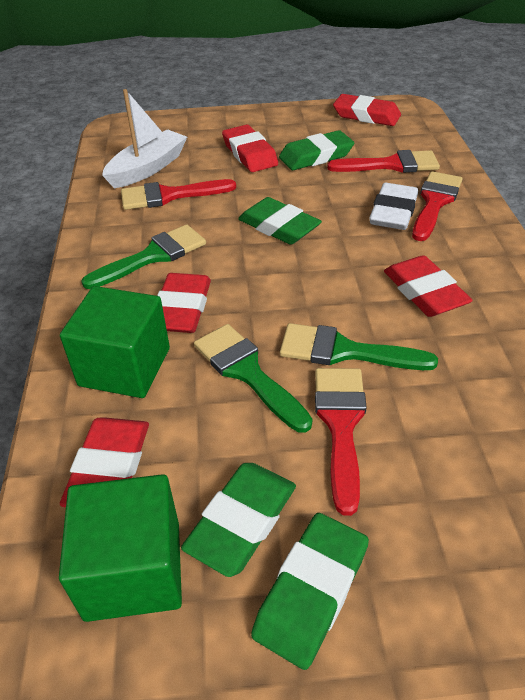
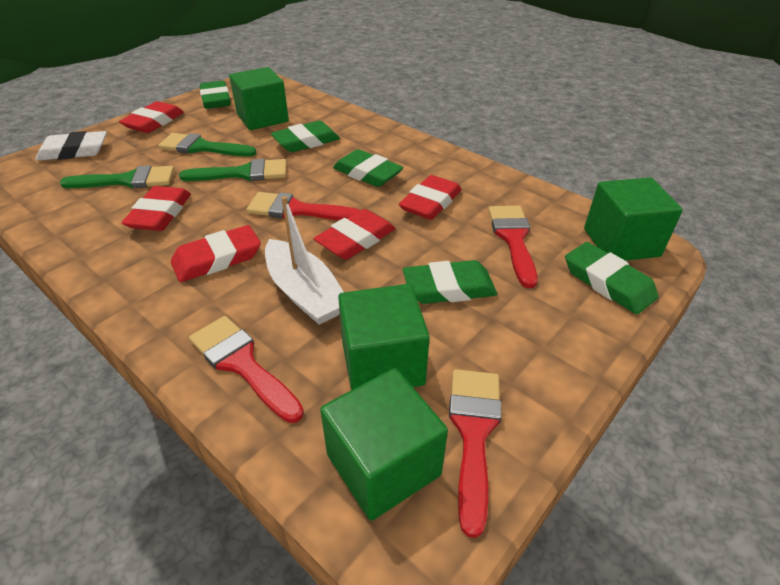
green cube: 2 -> 4
green eraser: 4 -> 5

